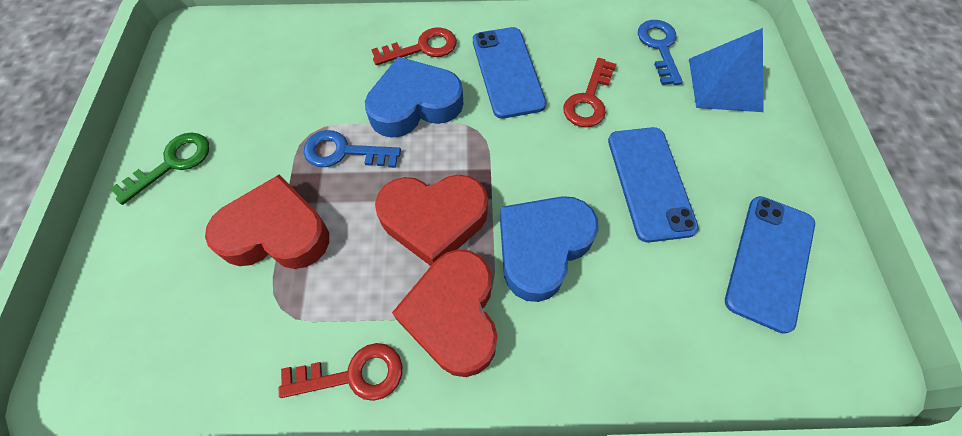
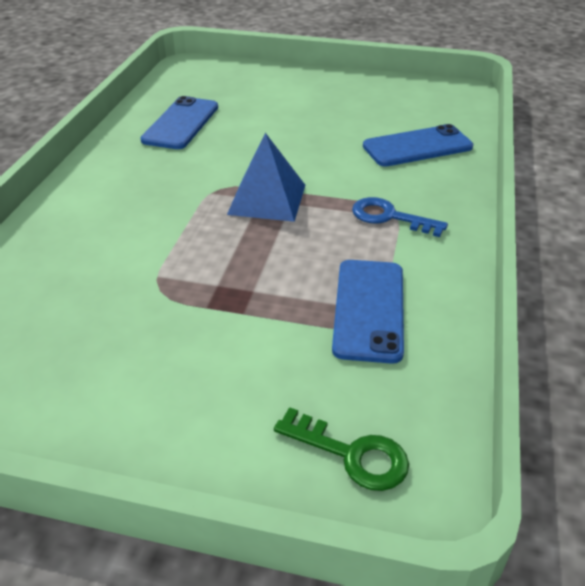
blue heart: 2 -> 0
blue key: 2 -> 1
red heart: 3 -> 0
red key: 3 -> 0

